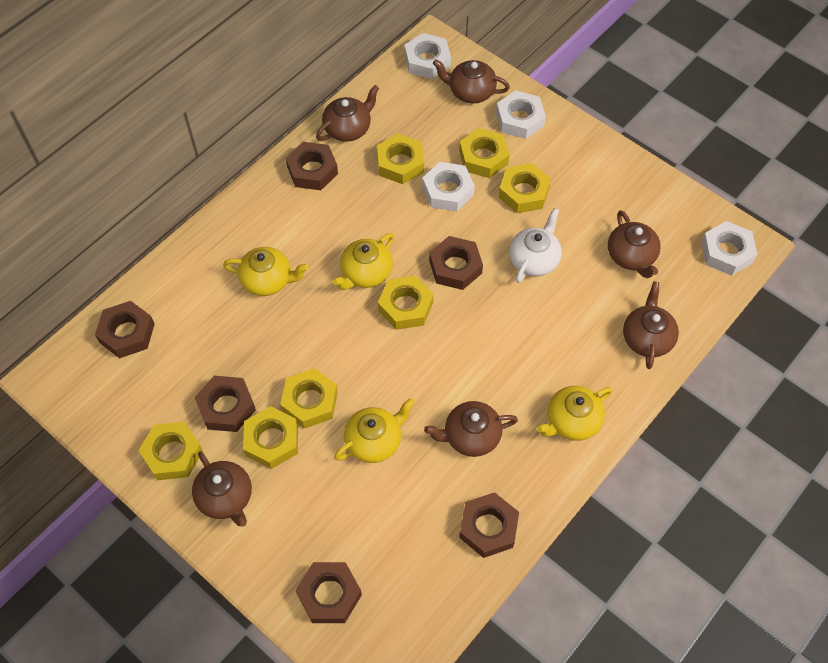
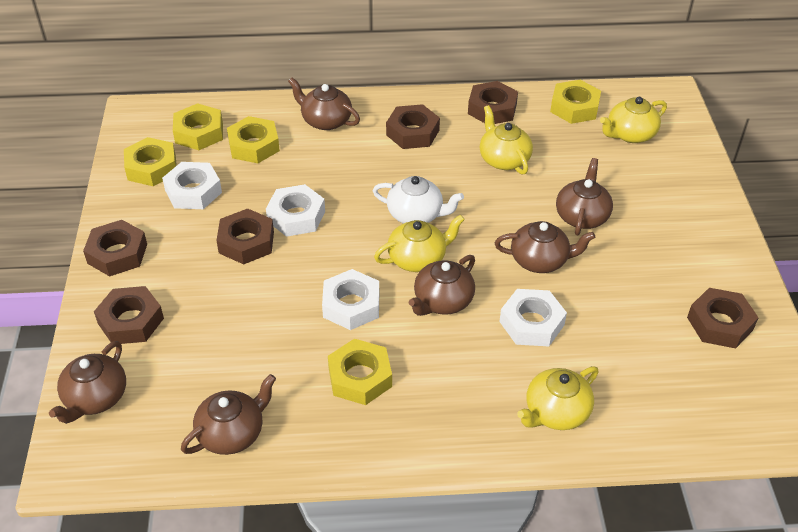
yellow nut: 7 -> 5

